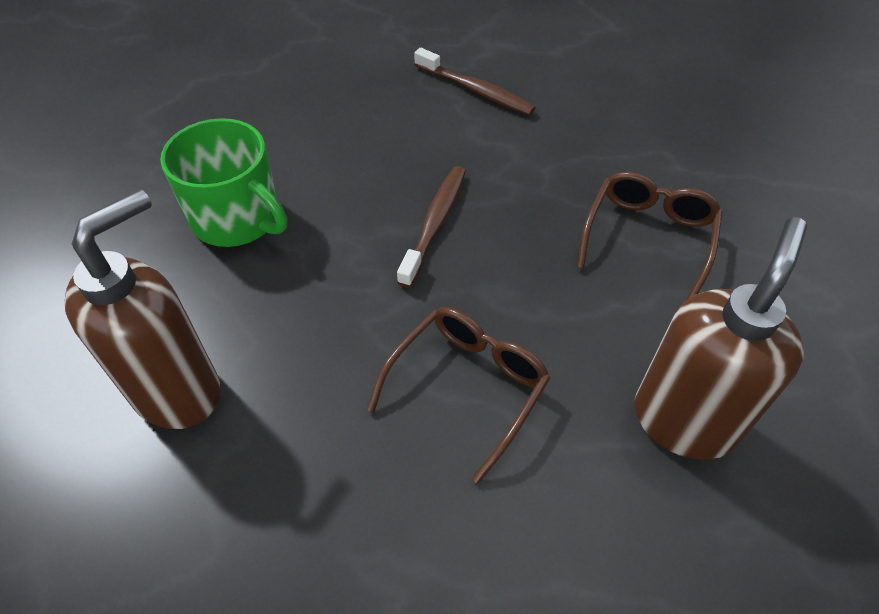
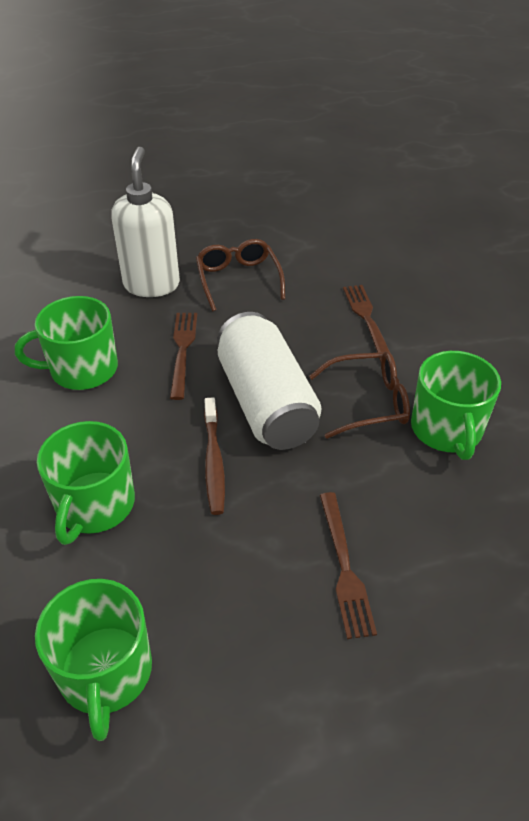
brown fork: 0 -> 3
brown soap dispenser: 2 -> 0
brown toothbrush: 2 -> 1
green mug: 1 -> 4
white can: 0 -> 1
white soap dispenser: 0 -> 1

